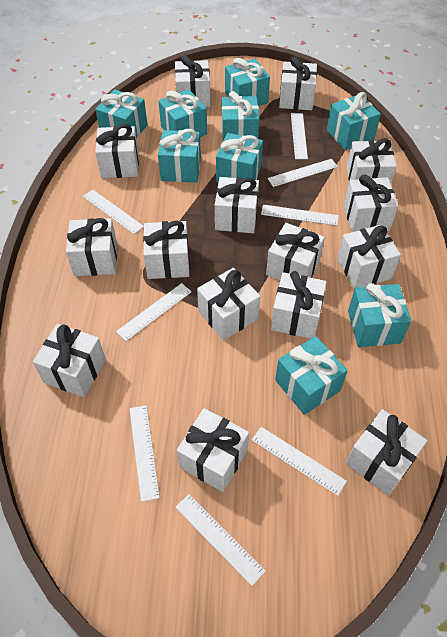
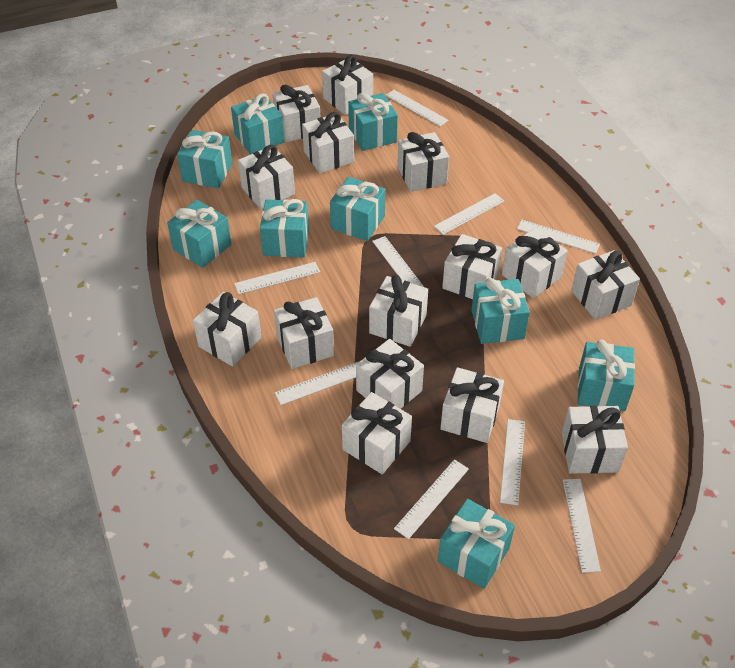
white ruler: 8 -> 9

